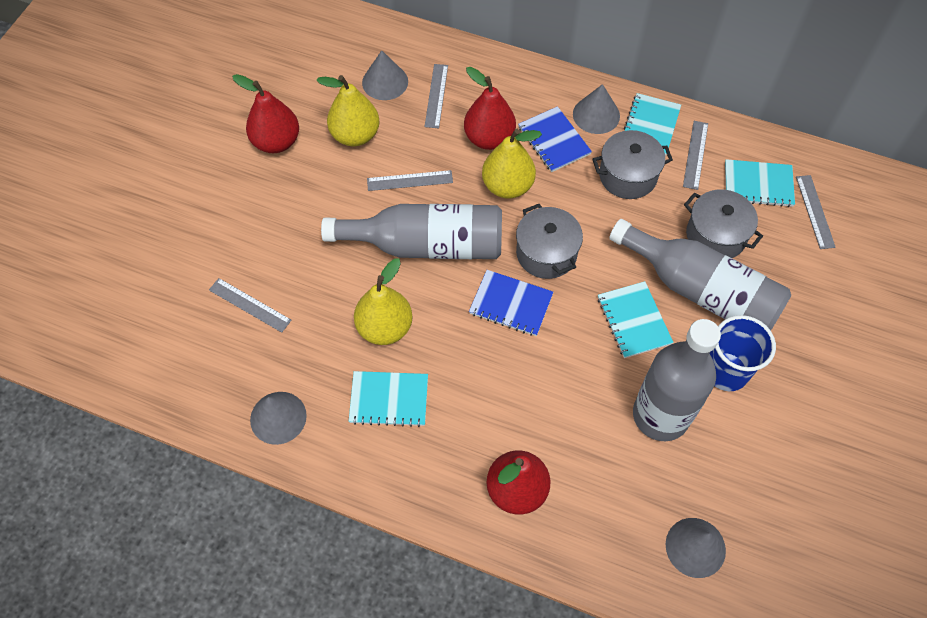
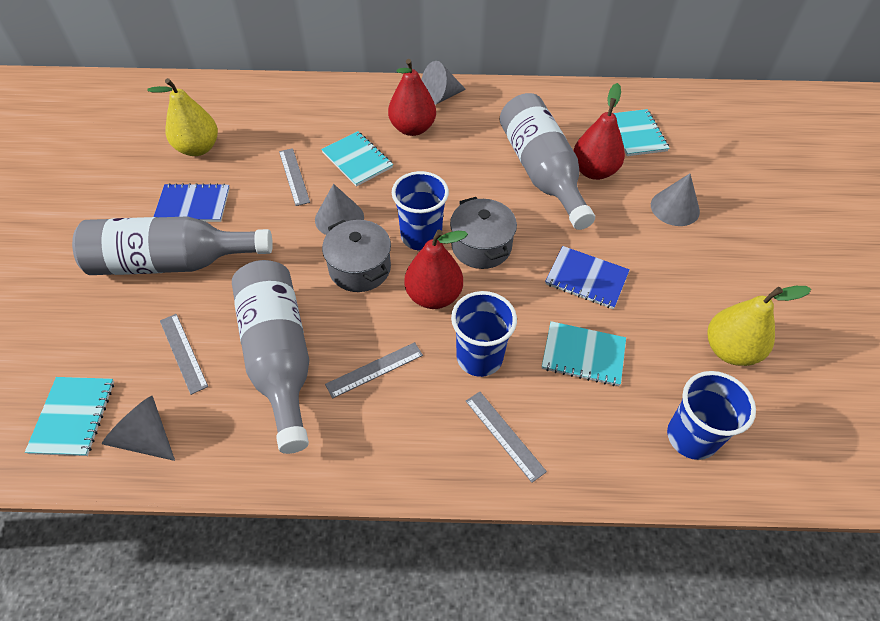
blue cup: 1 -> 3
grey pot: 3 -> 2
grey ruler: 5 -> 4
yellow pear: 3 -> 2

